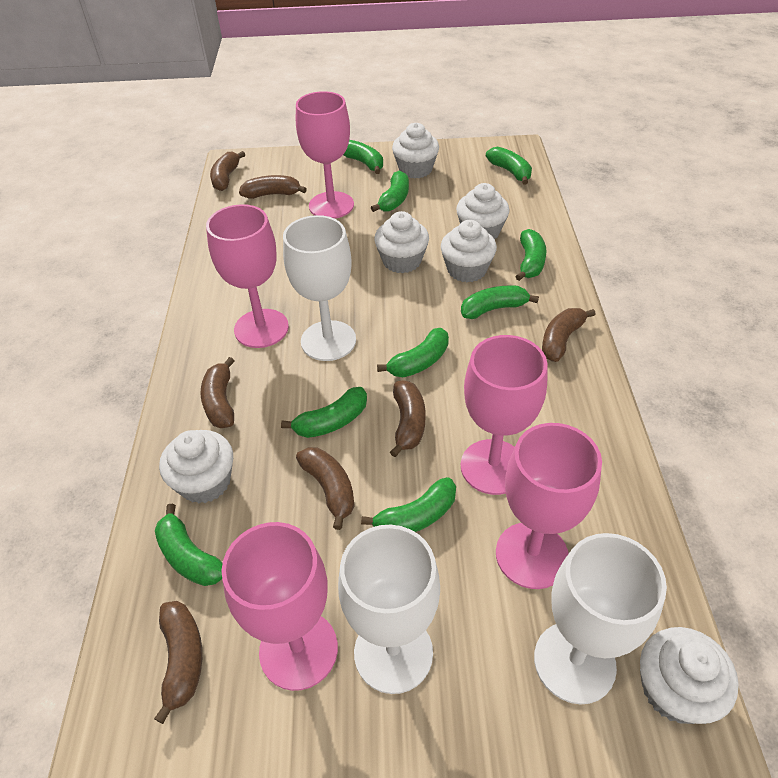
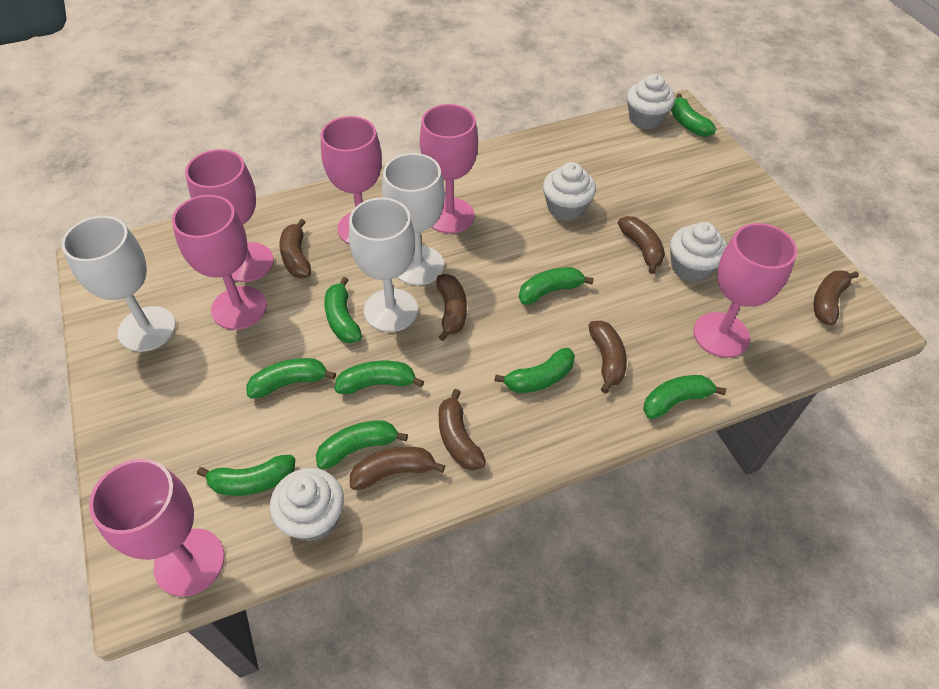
pink goblet: 5 -> 6
white cupcake: 6 -> 4

